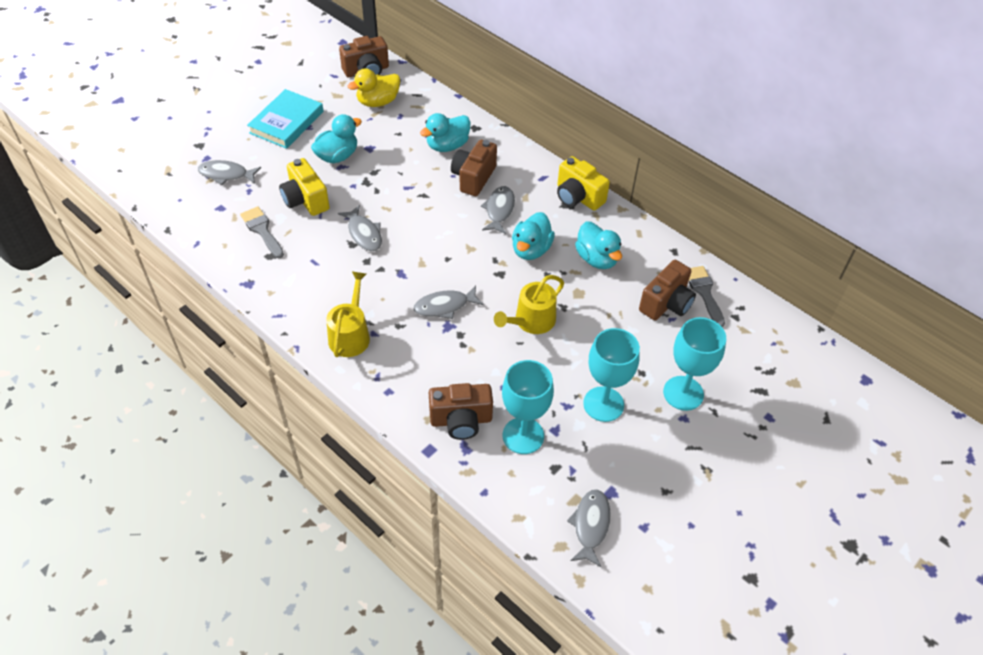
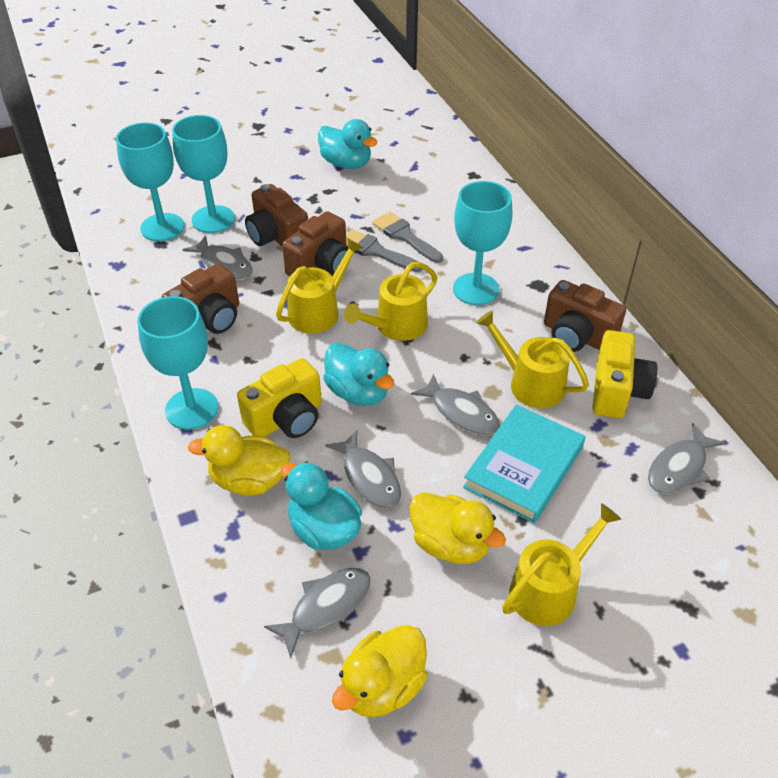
turquoise duck: 4 -> 3
turquoise goblet: 3 -> 4
yellow duck: 1 -> 3
yellow watering can: 2 -> 4

